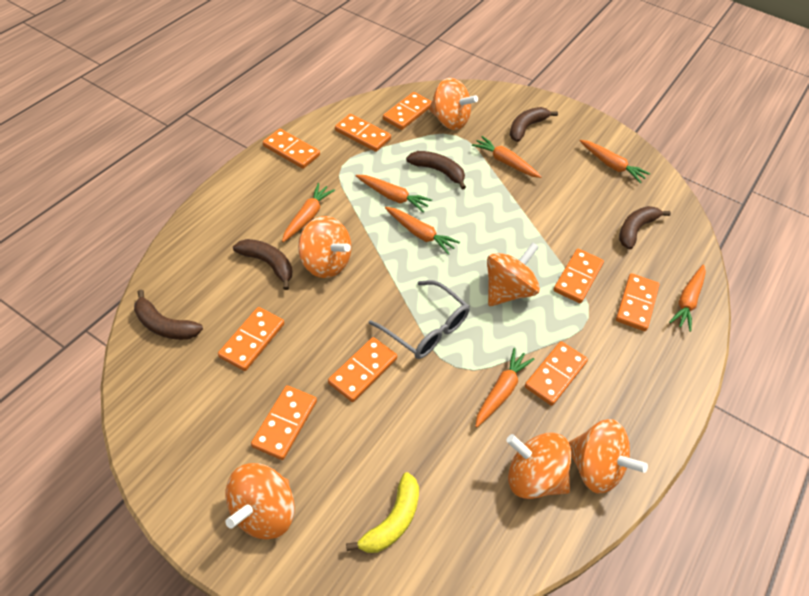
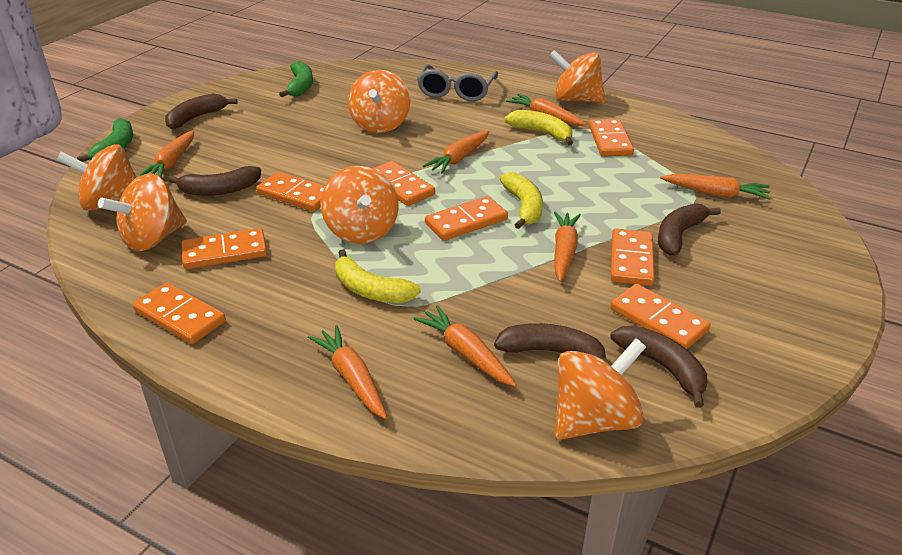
green banana: 0 -> 2
orange domino: 9 -> 8
yellow banana: 1 -> 3

